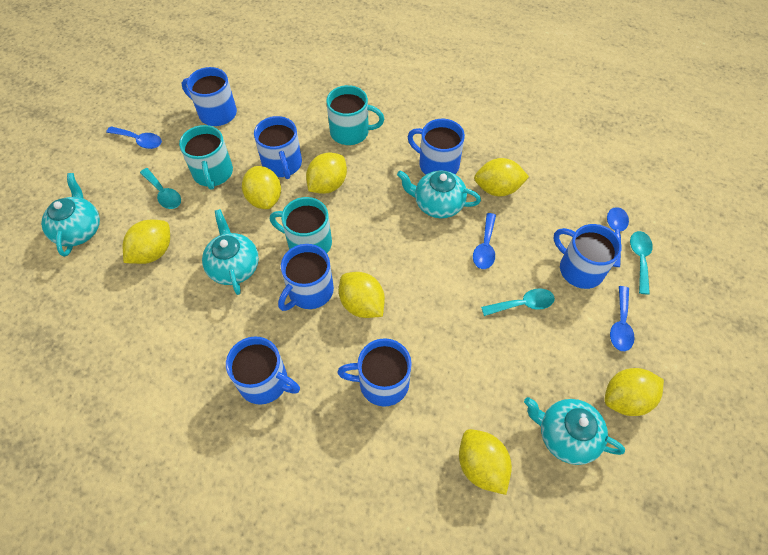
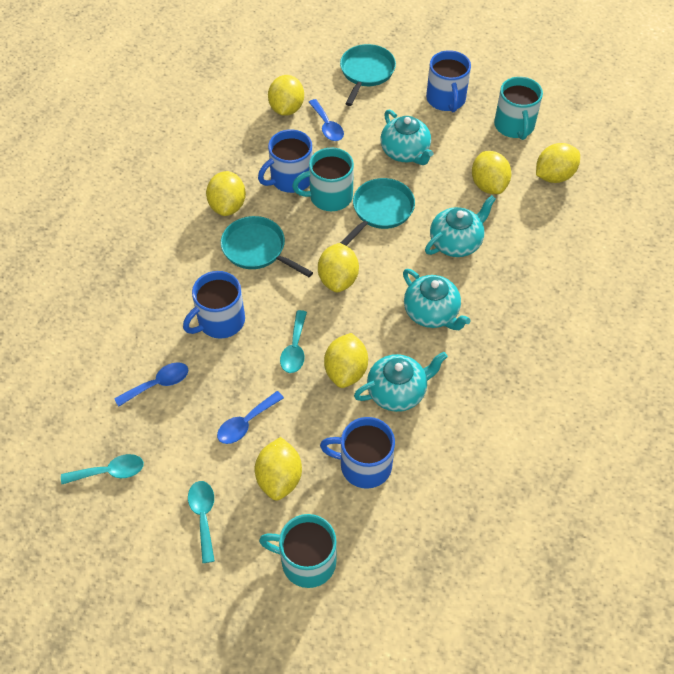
blue mug: 7 -> 4
blue spoon: 4 -> 3
turquoise pan: 0 -> 3

